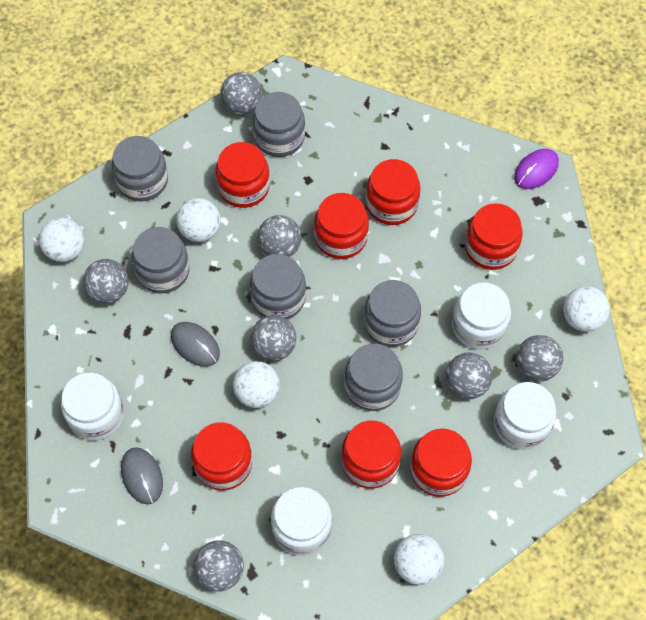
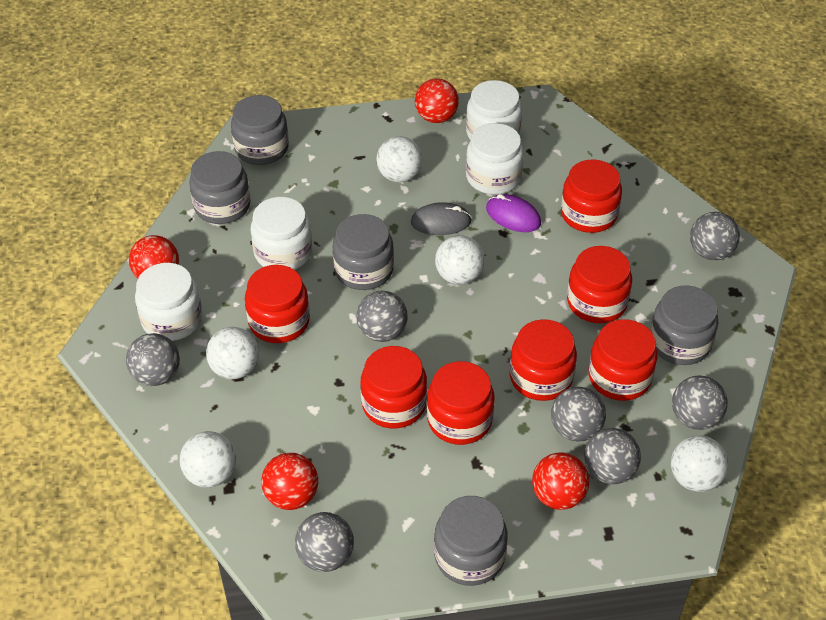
grey jar: 6 -> 5
grey mouse: 2 -> 1
red ball: 0 -> 4

